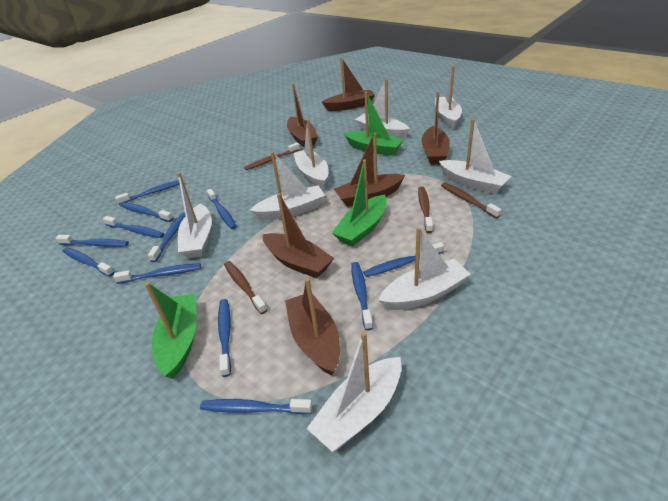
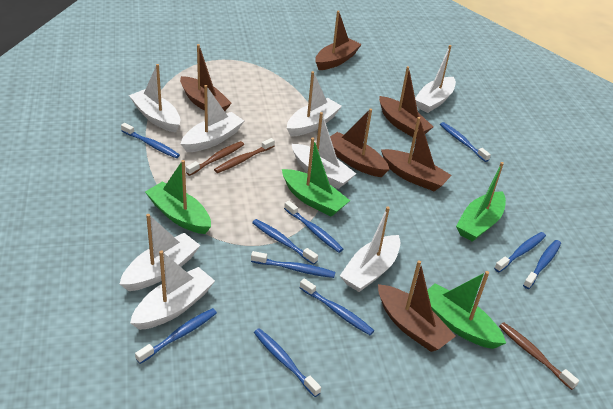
blue toothbrush: 12 -> 10
brown toothbrush: 4 -> 3
green boat: 3 -> 4

